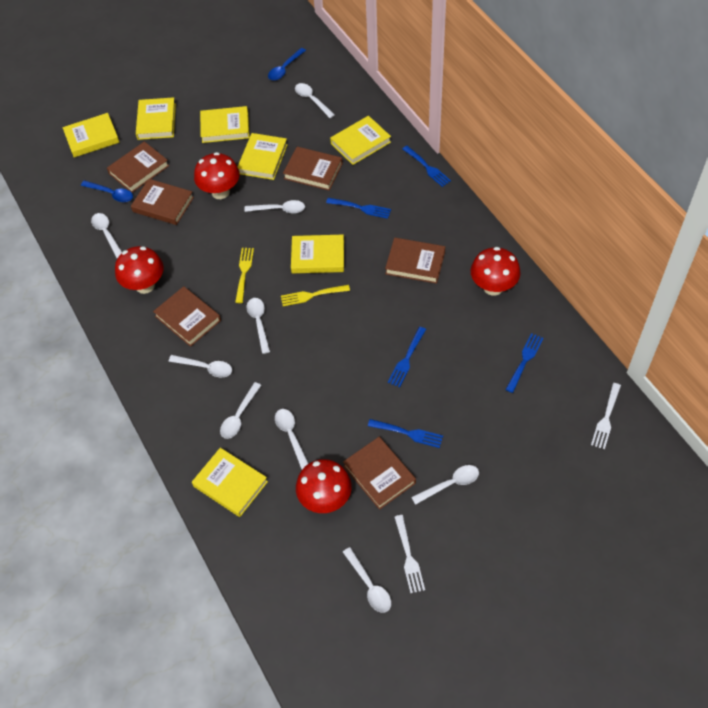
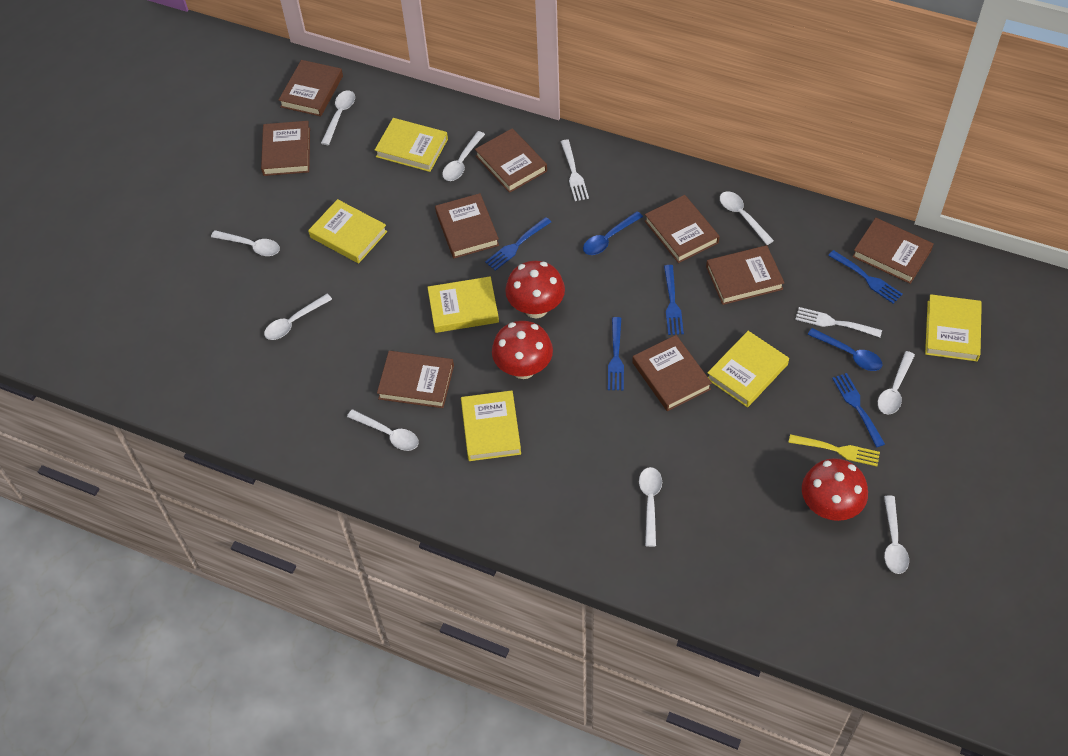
brown book: 6 -> 9
red mushroom: 4 -> 3
yellow book: 7 -> 6
yellow fork: 2 -> 1

